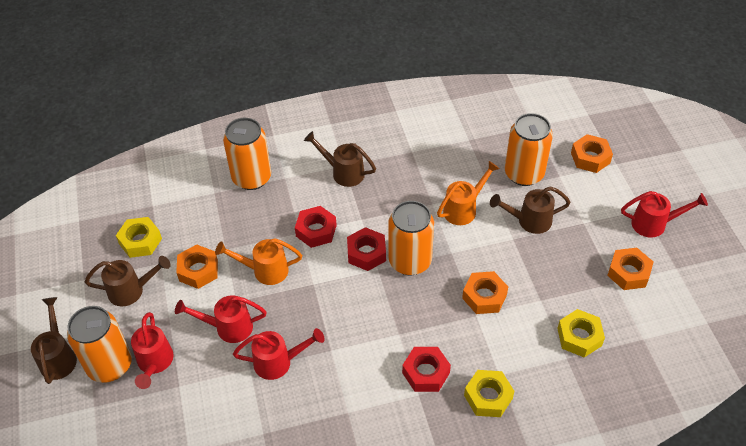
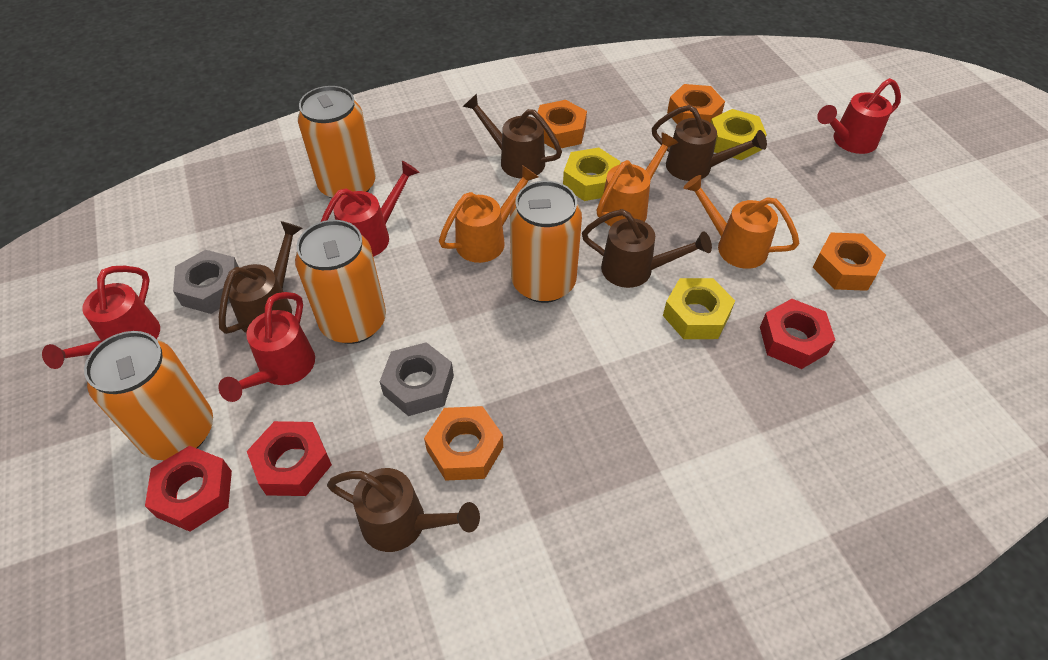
brown watering can: 4 -> 5
grey nut: 0 -> 2
orange watering can: 2 -> 3

